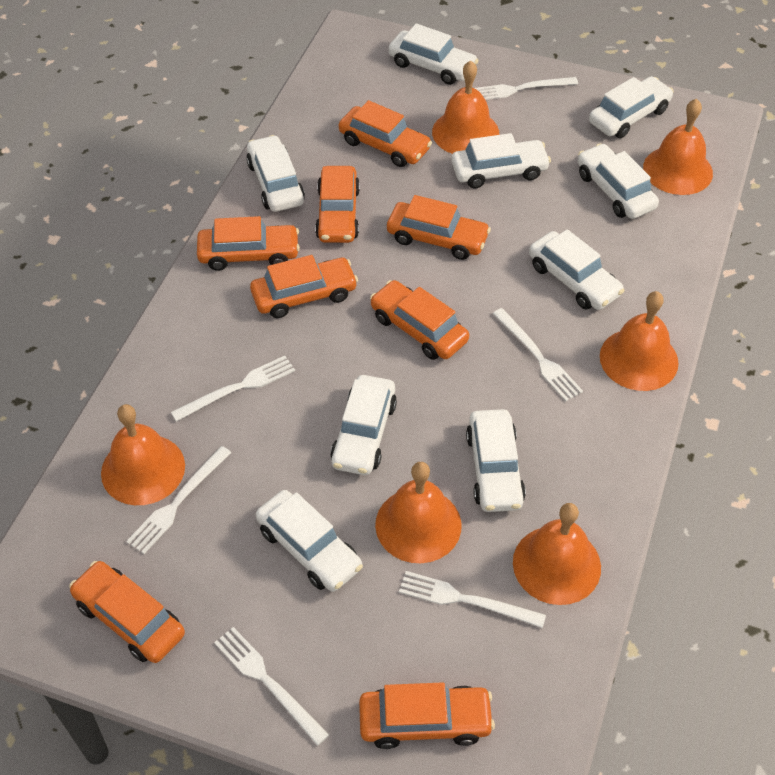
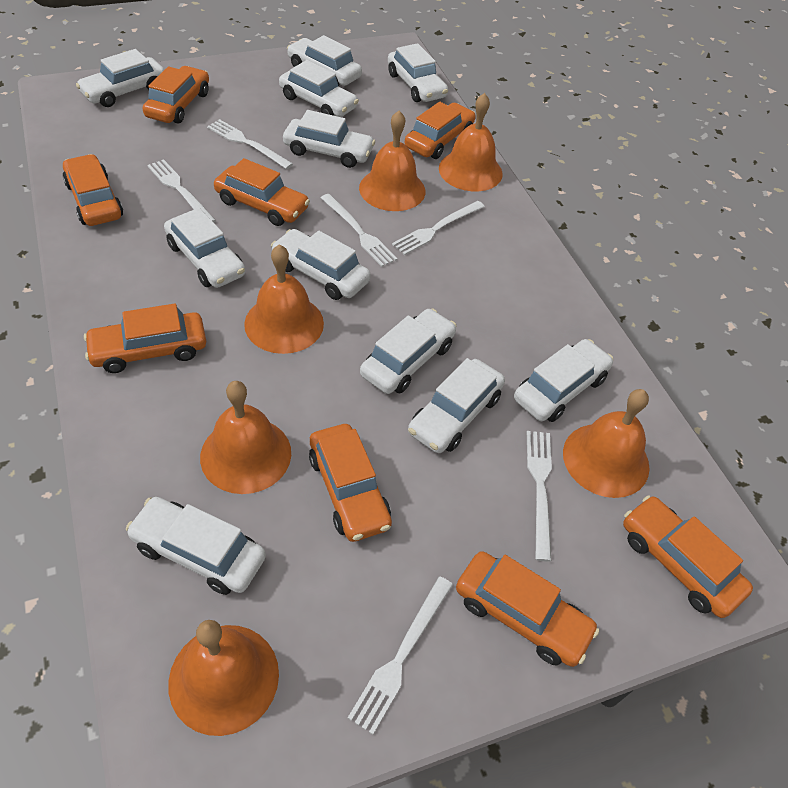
white car: 9 -> 11

